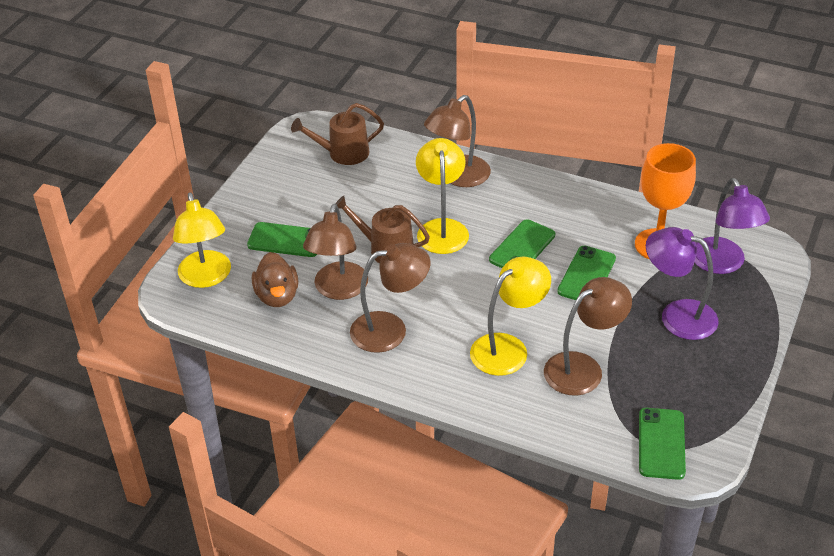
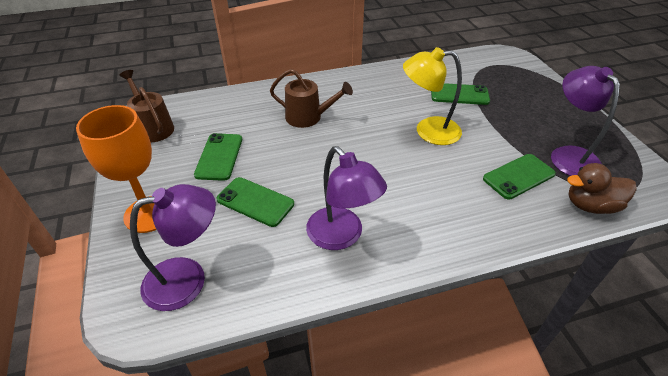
brown lamp: 4 -> 0
purple lamp: 2 -> 3
yellow lamp: 3 -> 1

